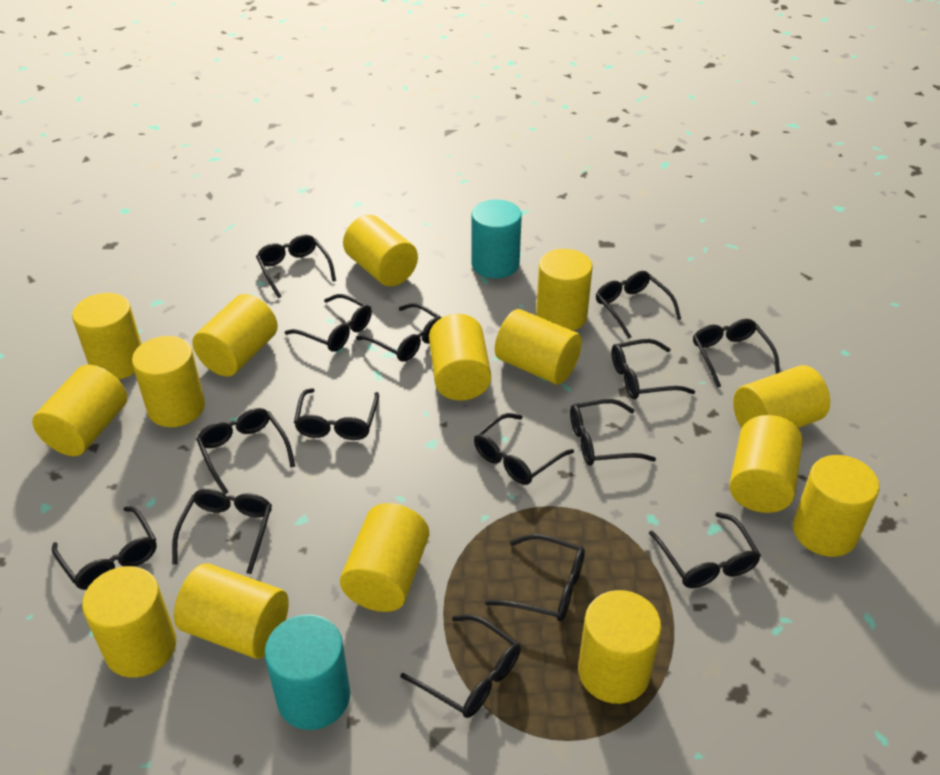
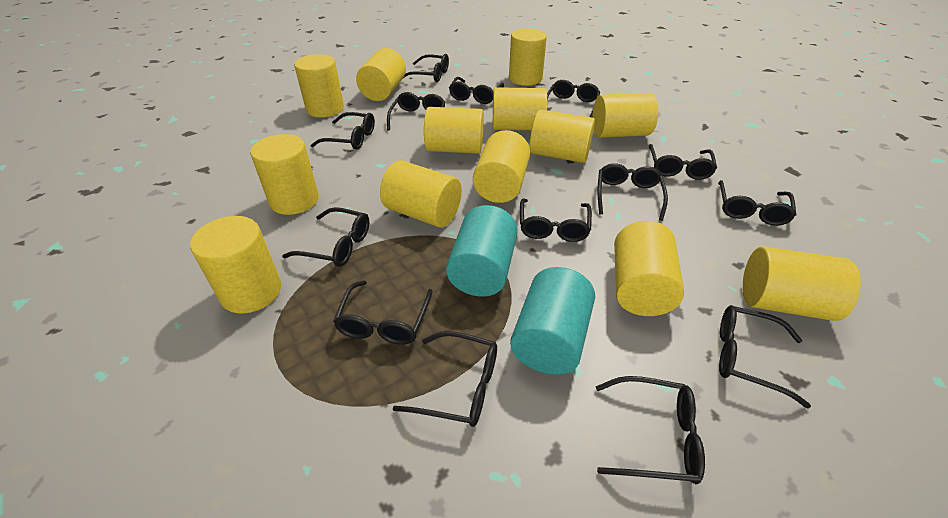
black glasses: 15 -> 14
yellow cylinder: 15 -> 13

